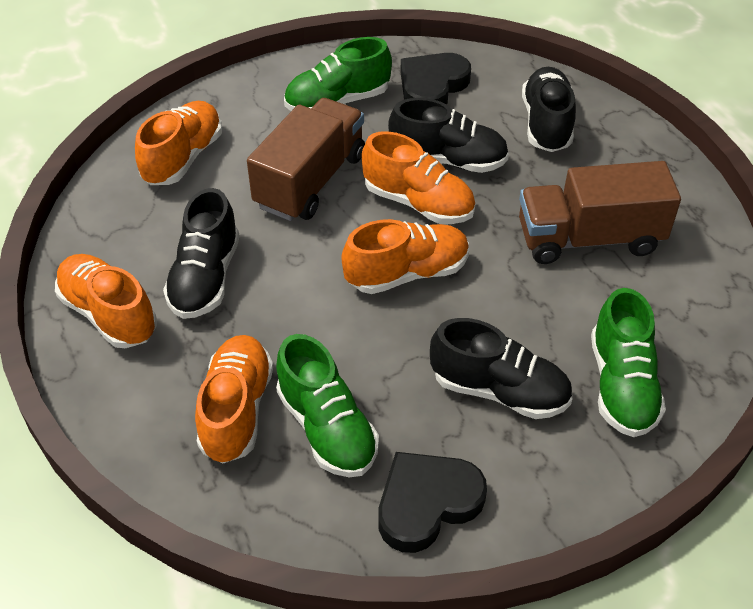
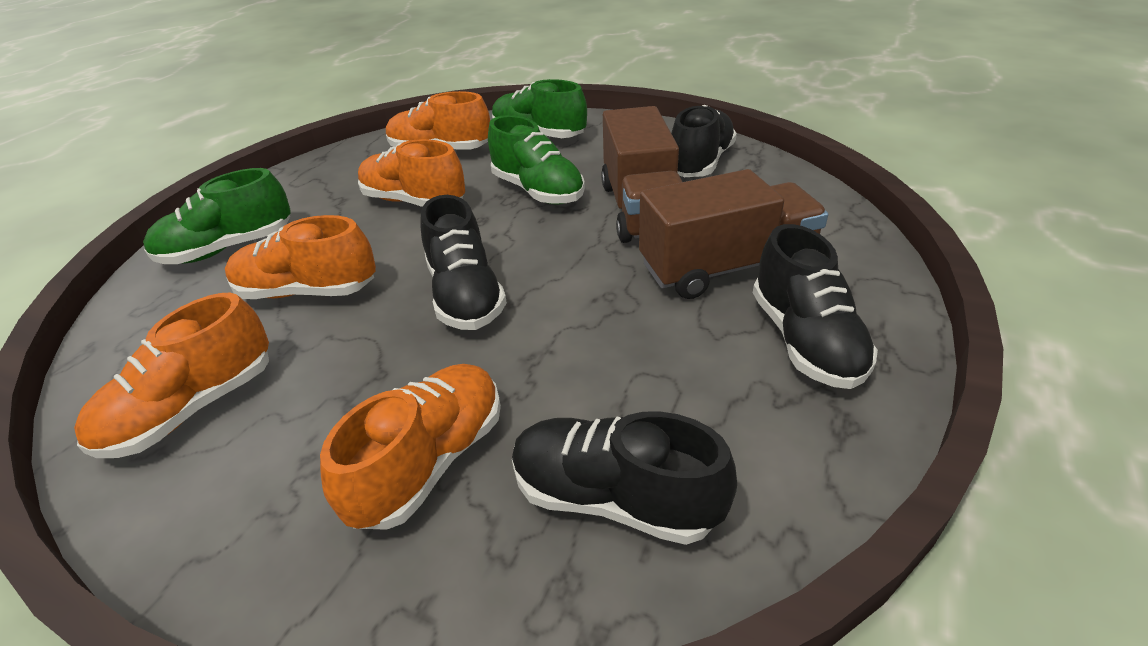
black heart: 2 -> 0

